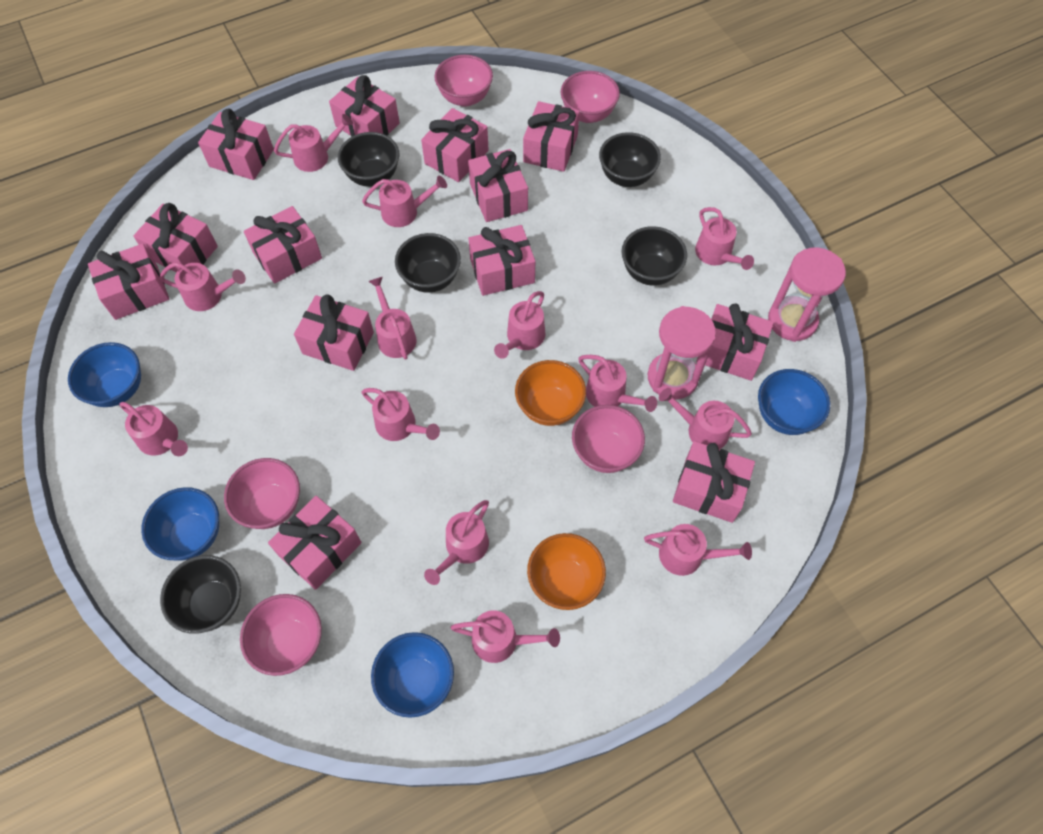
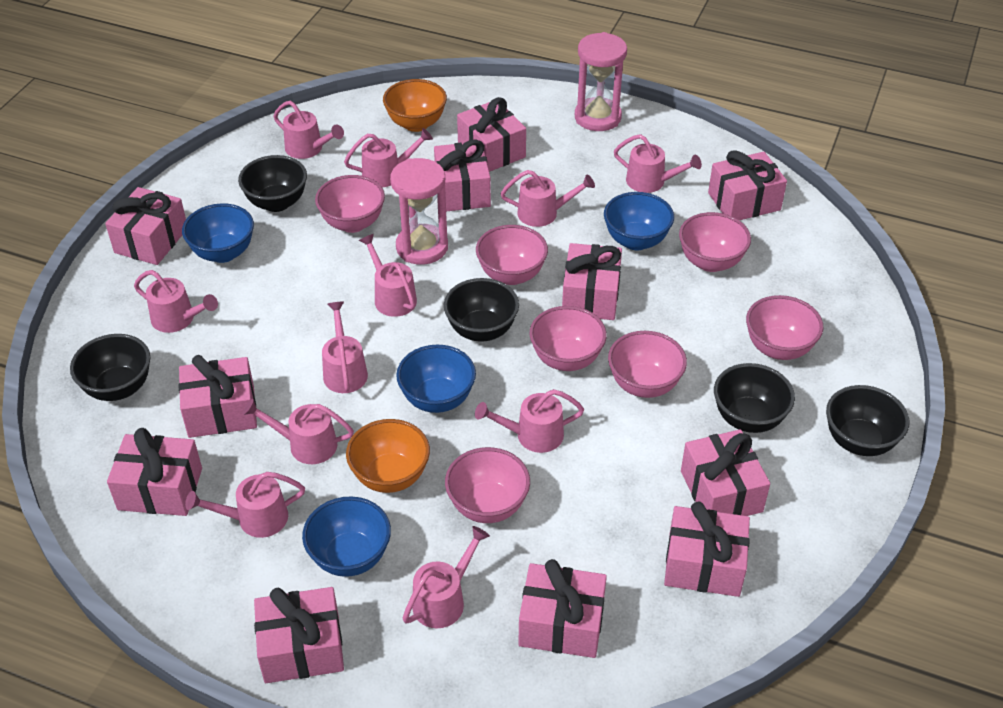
pink bowl: 5 -> 7
pink gift: 13 -> 11
pink watering can: 13 -> 11

